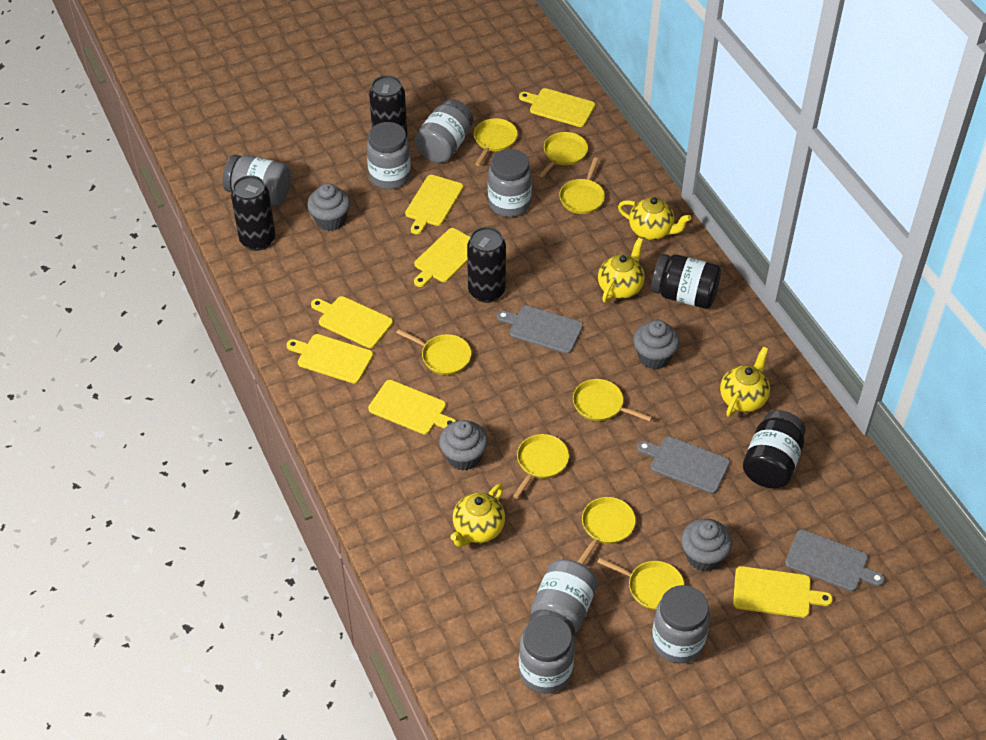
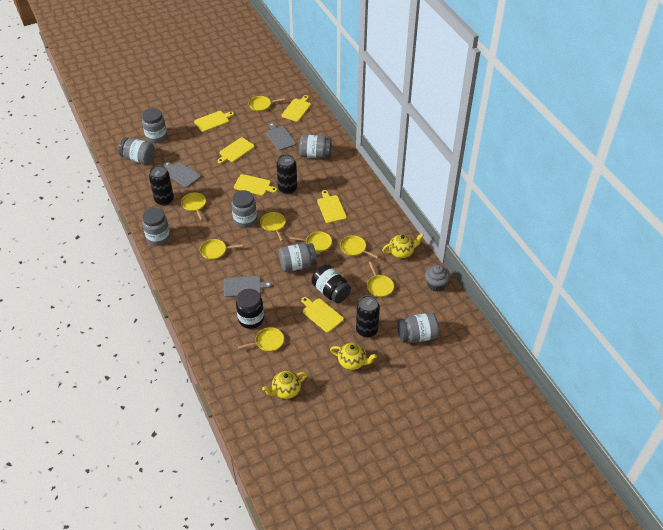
grey cupcake: 4 -> 1
yellow cutting board: 7 -> 6
yellow teapot: 4 -> 3

